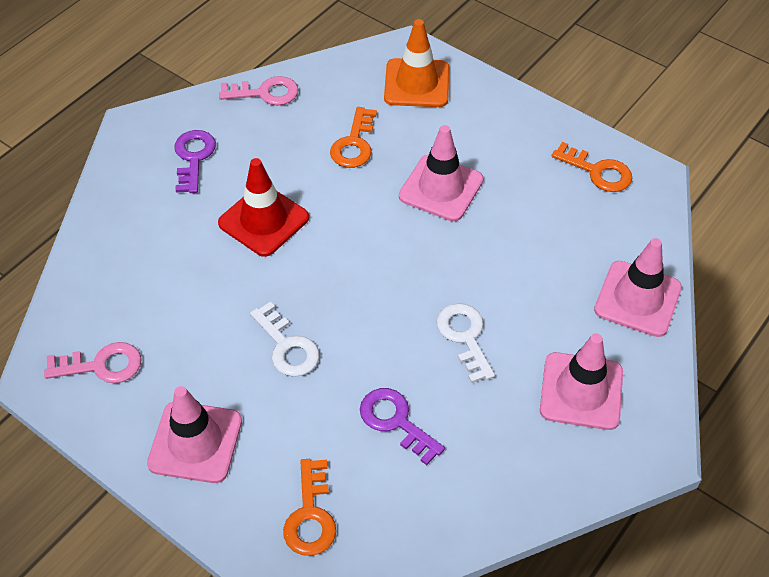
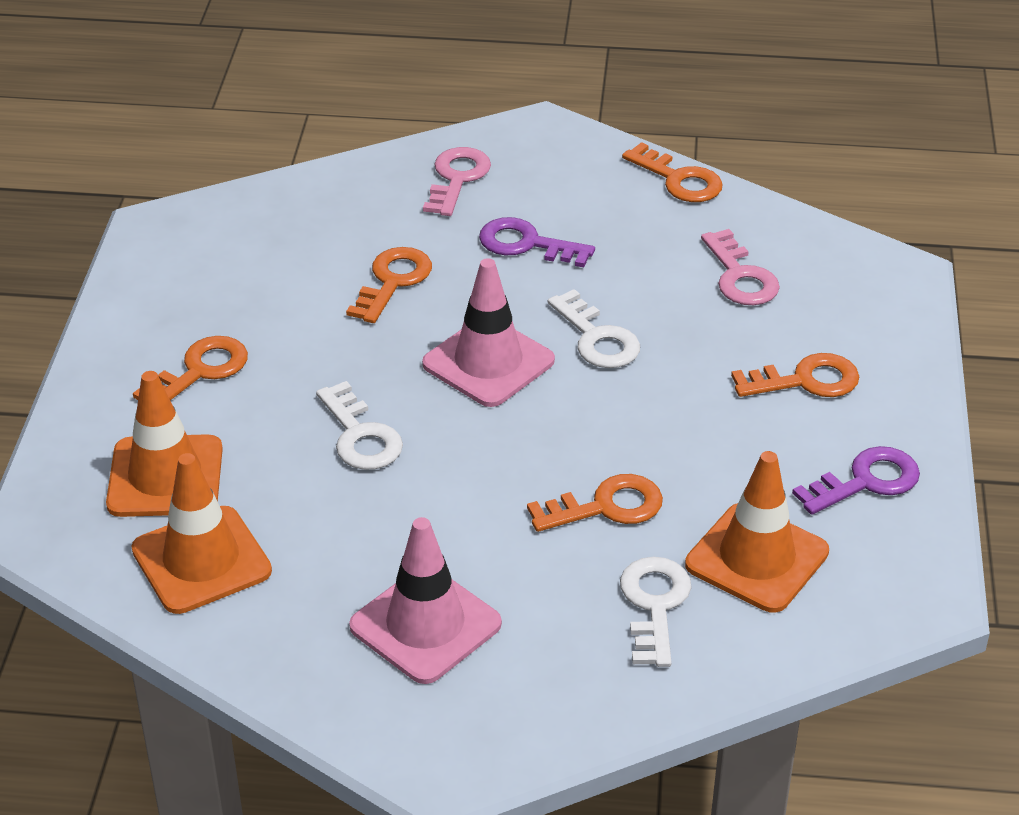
orange key: 3 -> 5
orange traffic cone: 1 -> 3
pink traffic cone: 4 -> 2
red traffic cone: 1 -> 0
white key: 2 -> 3

